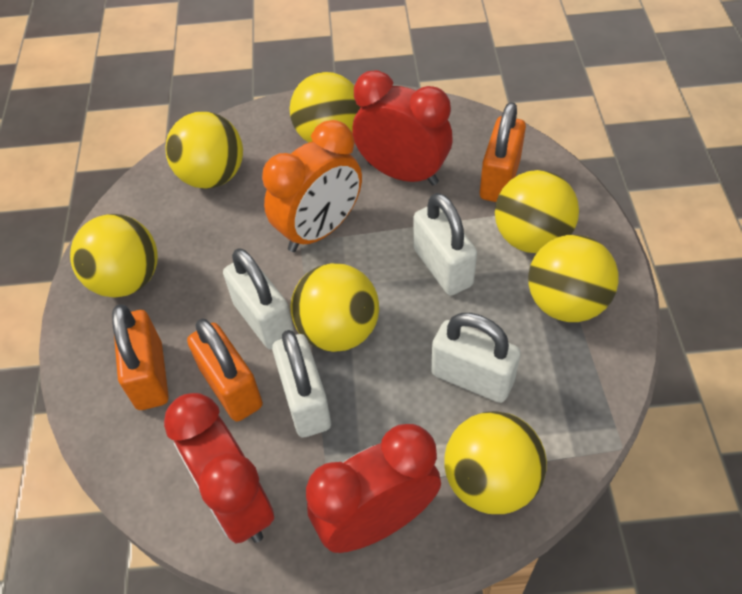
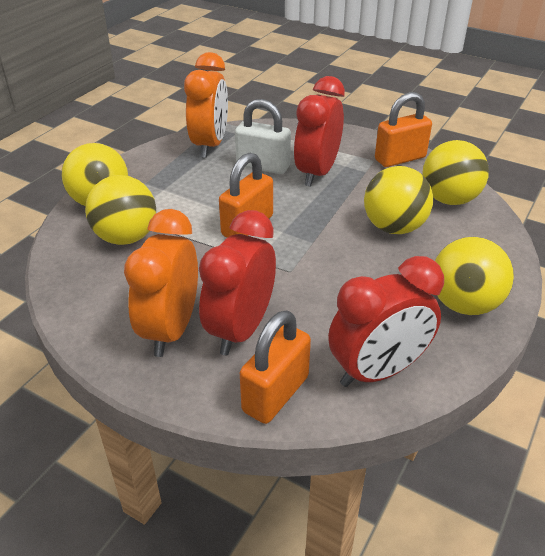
orange clock: 1 -> 2
white padlock: 4 -> 1
yellow ball: 7 -> 5

